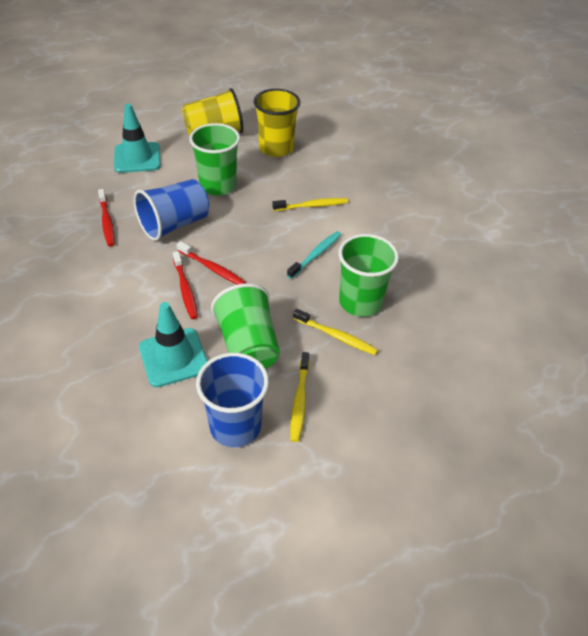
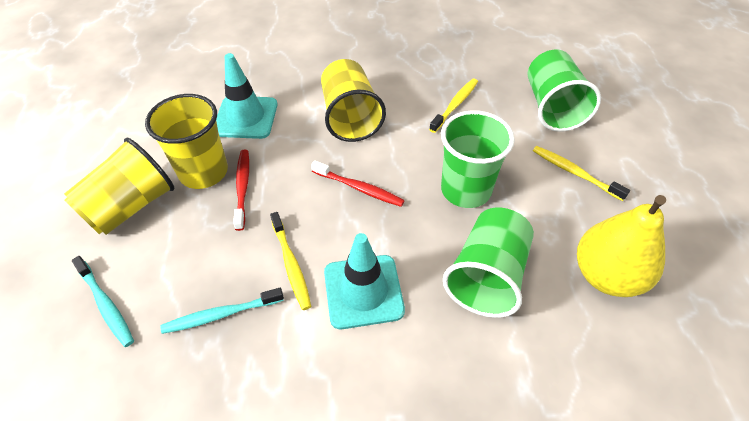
blue cup: 2 -> 0
red toothbrush: 3 -> 2
turquoise toothbrush: 1 -> 2
yellow cup: 2 -> 3
yellow pear: 0 -> 1

